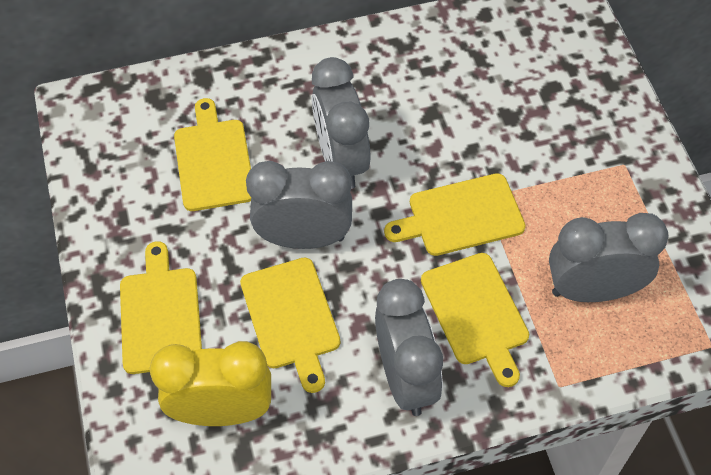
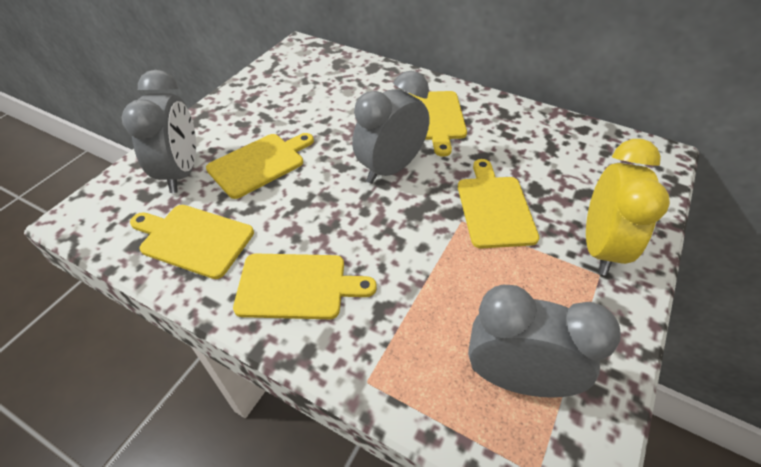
grey clock: 4 -> 3

